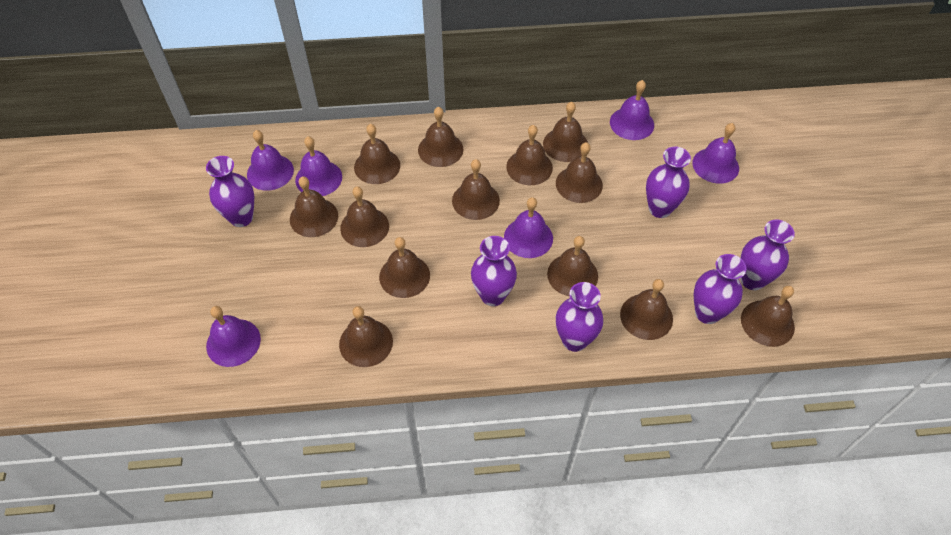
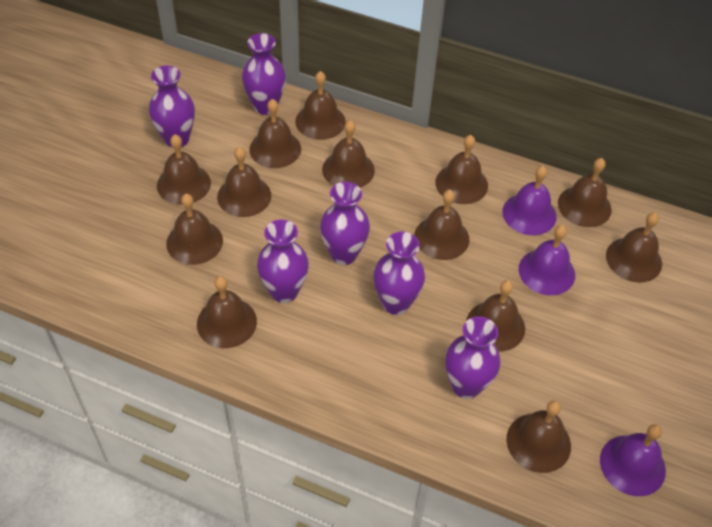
purple bell: 6 -> 3

